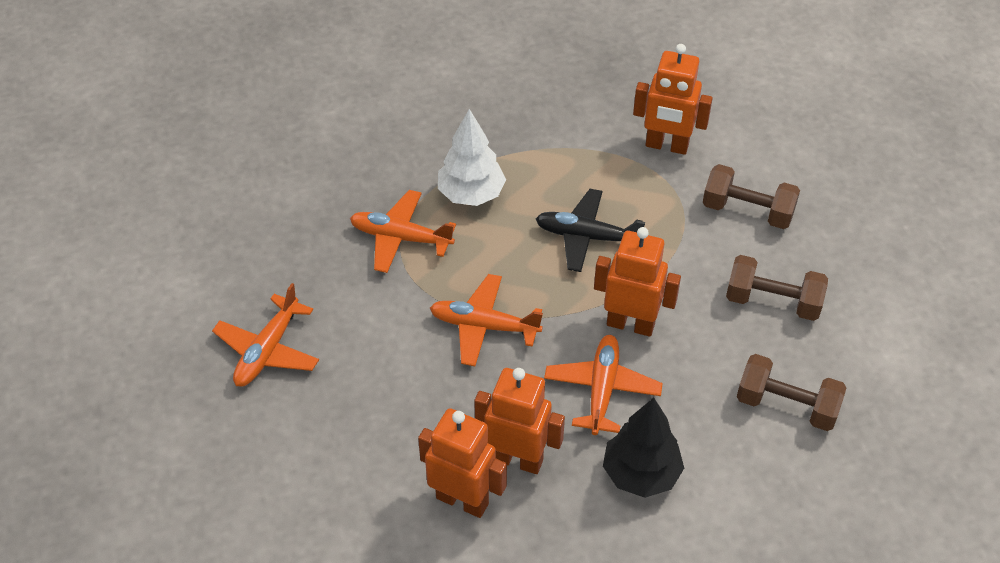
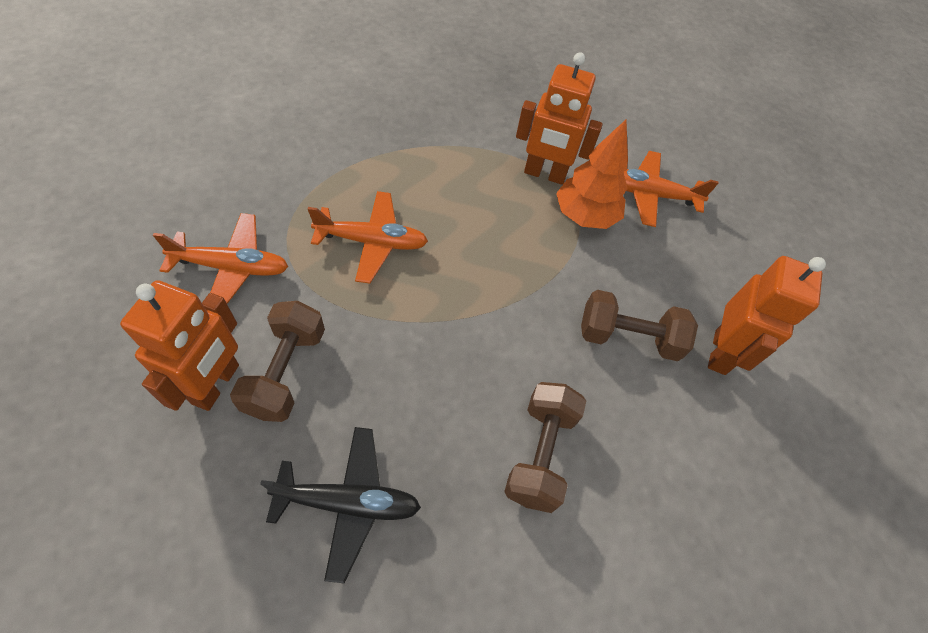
black tree: 1 -> 0
orange plane: 4 -> 3
orange robot: 4 -> 3
orange tree: 0 -> 1
white tree: 1 -> 0

